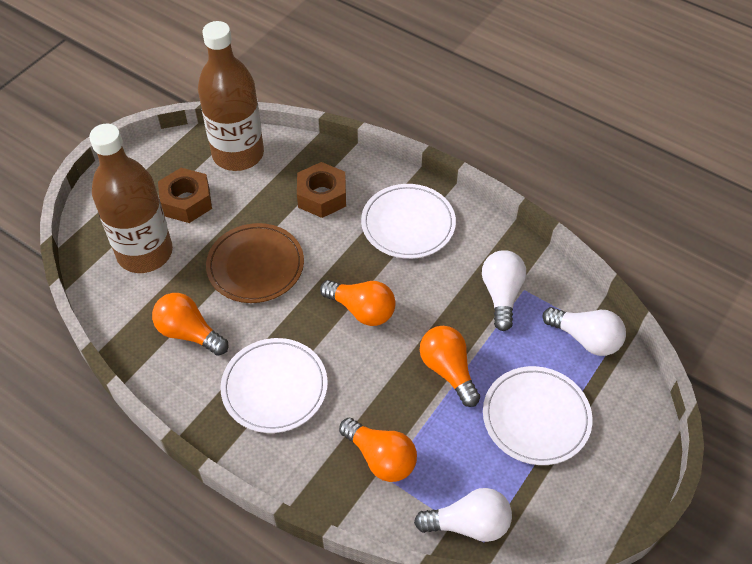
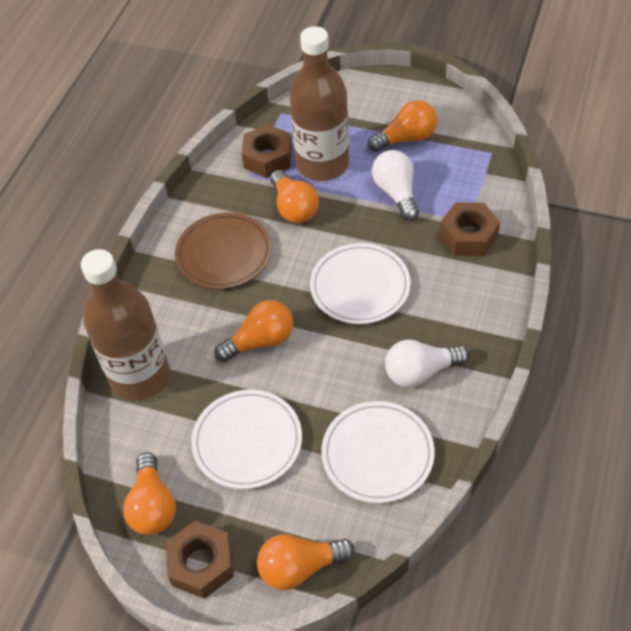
brown nut: 2 -> 3
orange light bulb: 4 -> 5
white light bulb: 3 -> 2

